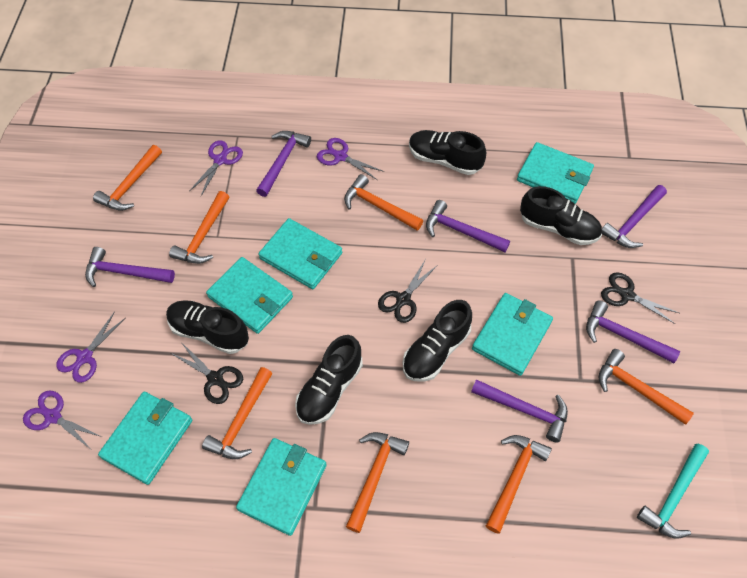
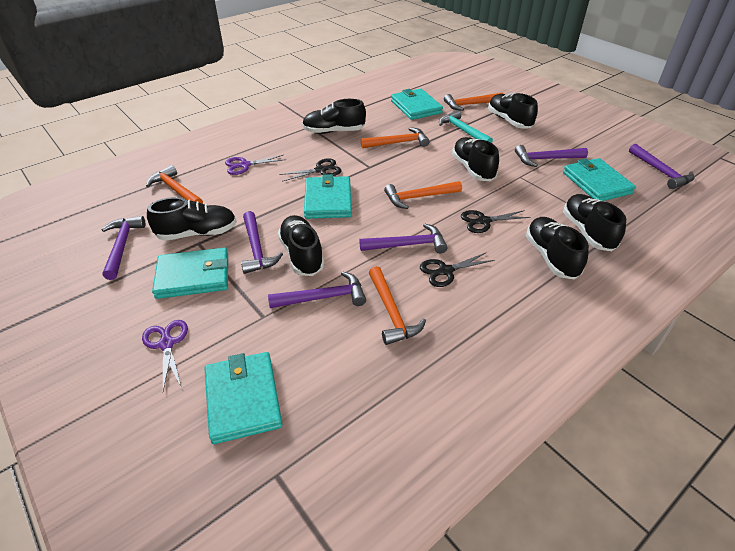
black shoe: 5 -> 7
orange hammer: 7 -> 5
purple scissors: 4 -> 2
turquoise wallet: 6 -> 5

